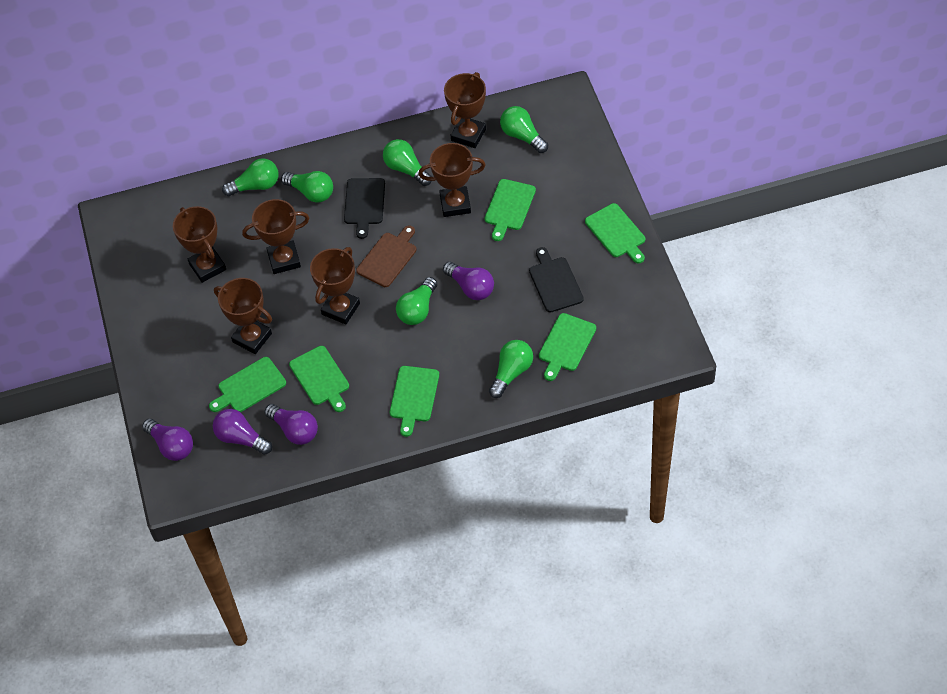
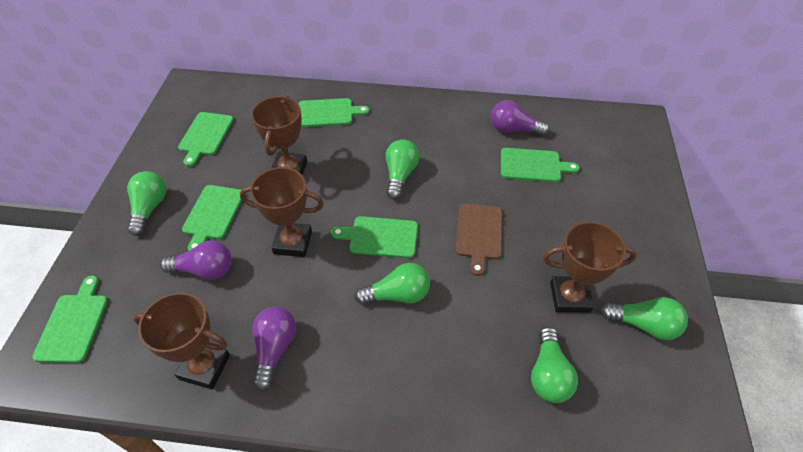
black cutting board: 2 -> 0
brown trophy: 6 -> 4
green light bulb: 6 -> 5
purple light bulb: 4 -> 3

